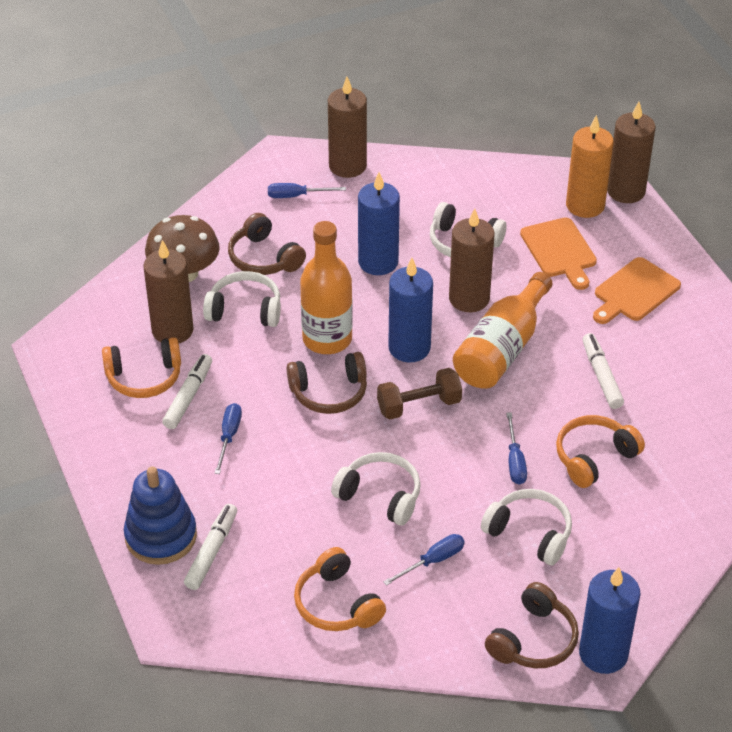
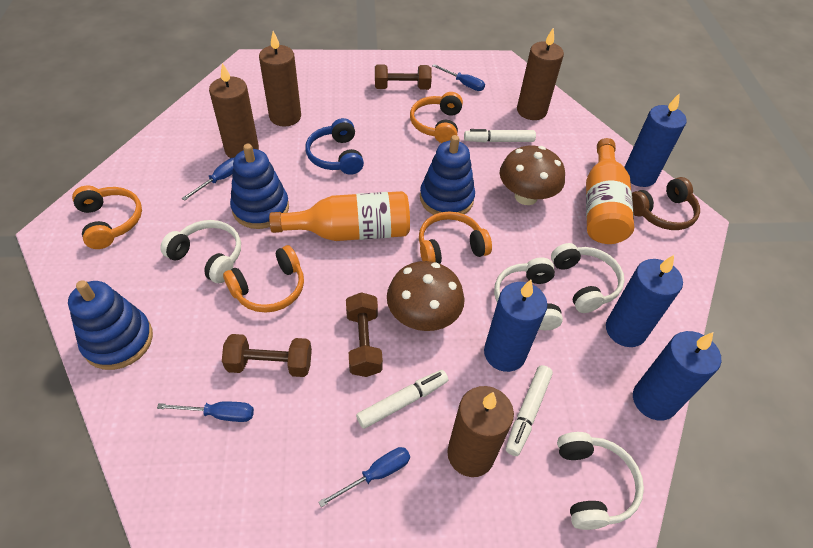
blue candle: 3 -> 4
blue headphones: 0 -> 1
blue stacking toy: 1 -> 3
brown dumbbell: 1 -> 3
brown headphones: 3 -> 1
brown mushroom: 1 -> 2
orange candle: 1 -> 0
orange cutting board: 2 -> 0
orange headphones: 3 -> 4

